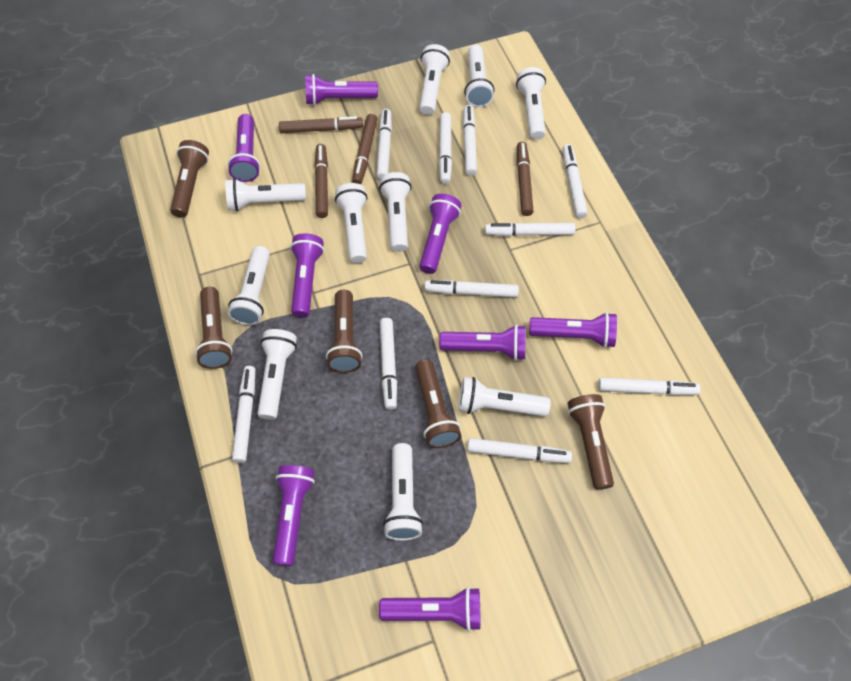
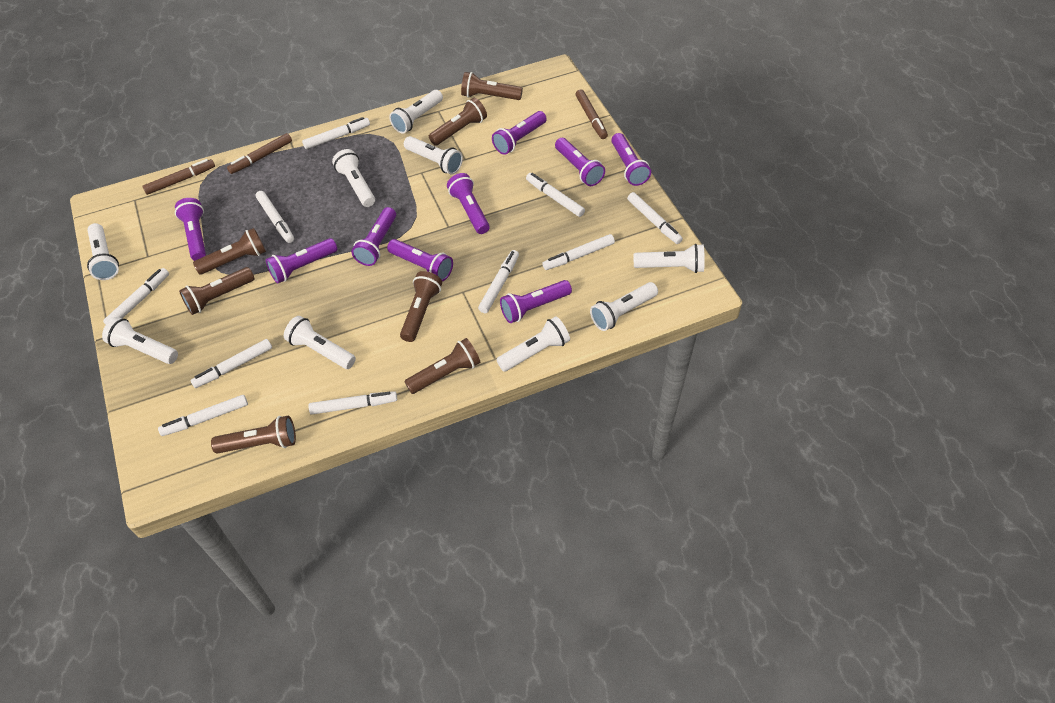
brown flashlight: 5 -> 7
brown marker: 4 -> 3
purple flashlight: 8 -> 9
white flashlight: 10 -> 9

